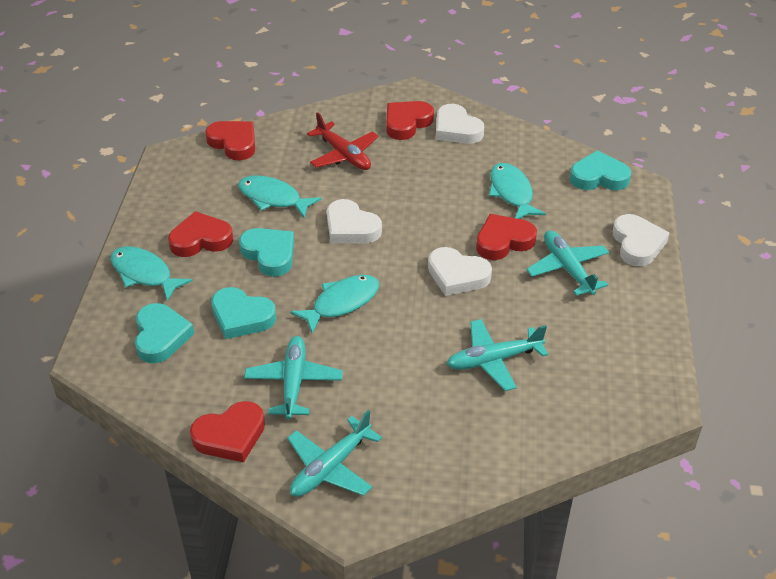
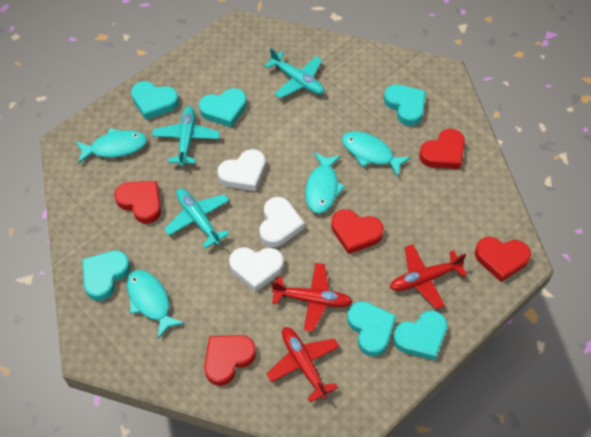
red plane: 1 -> 3
turquoise heart: 4 -> 6
turquoise plane: 4 -> 3
white heart: 4 -> 3

